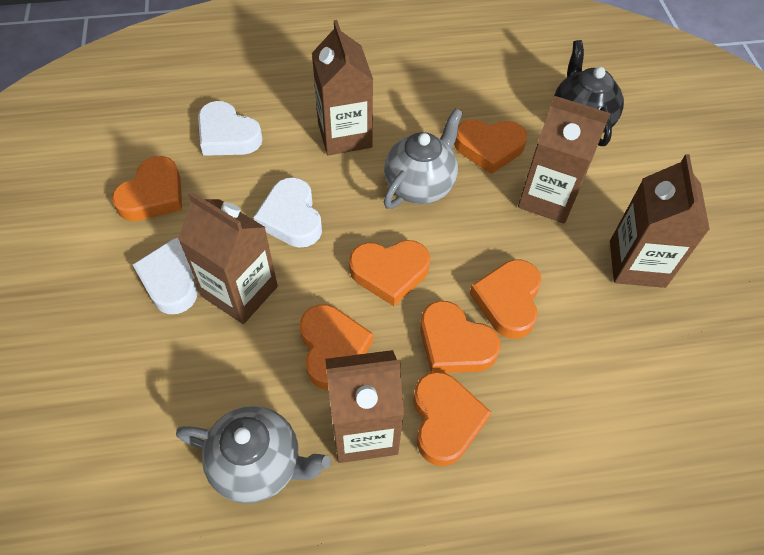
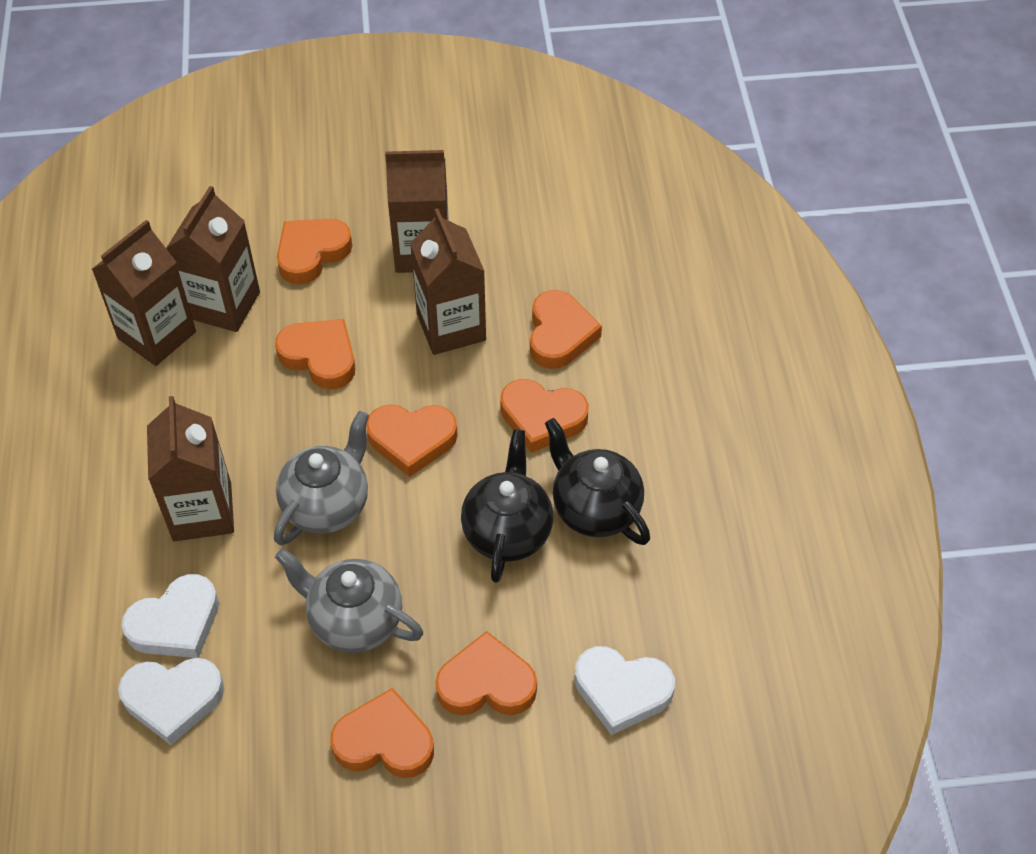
black teapot: 1 -> 2

